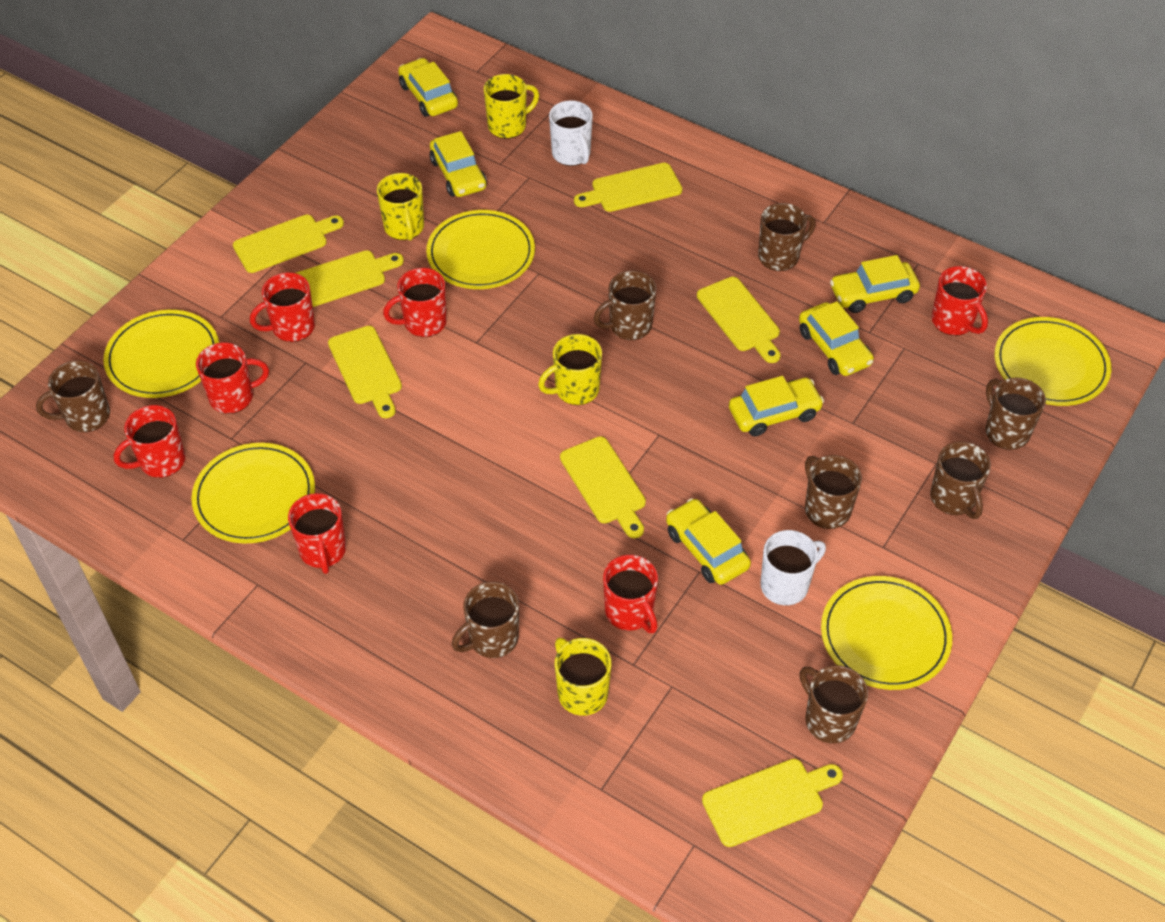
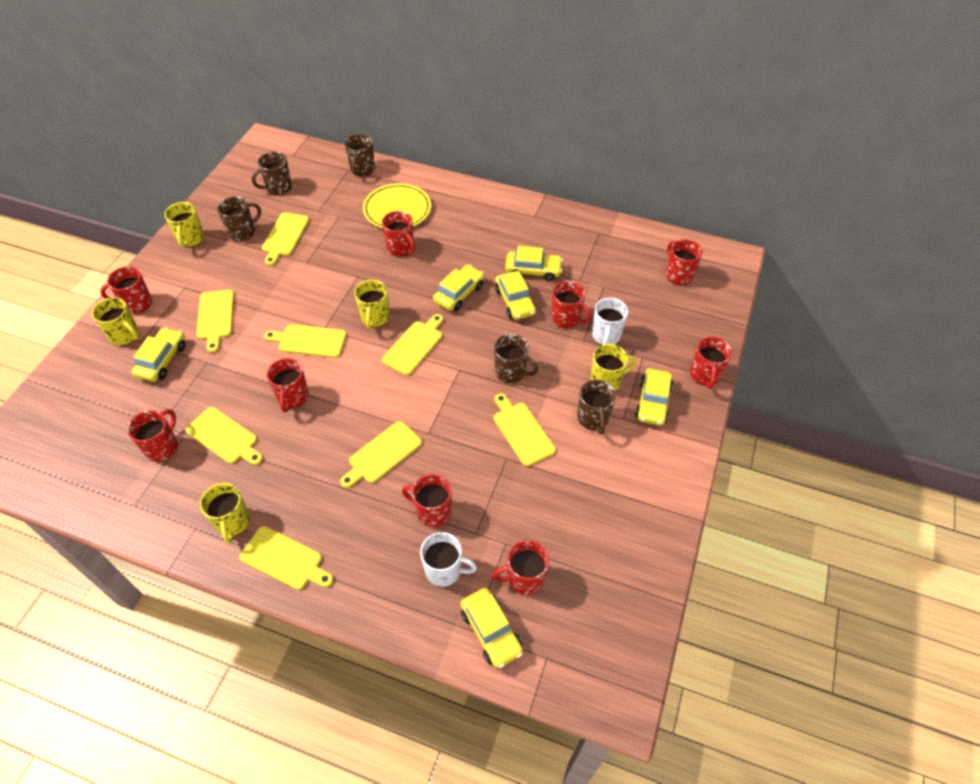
brown mug: 8 -> 5
red mug: 7 -> 9
yellow cutting board: 7 -> 8
yellow mug: 4 -> 5
yellow plate: 5 -> 1

